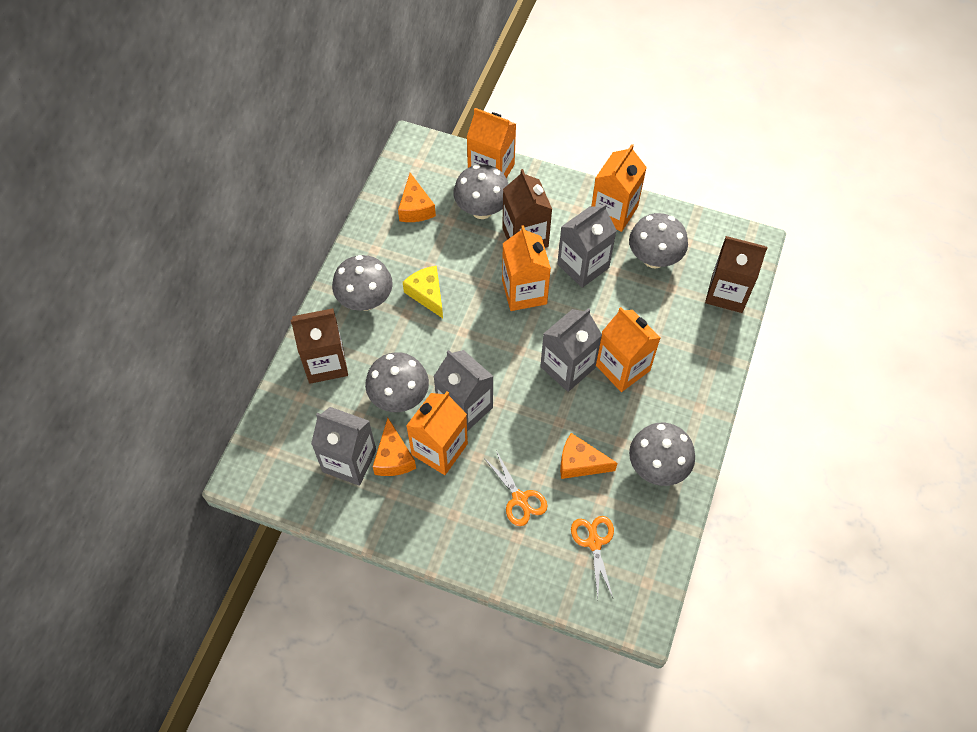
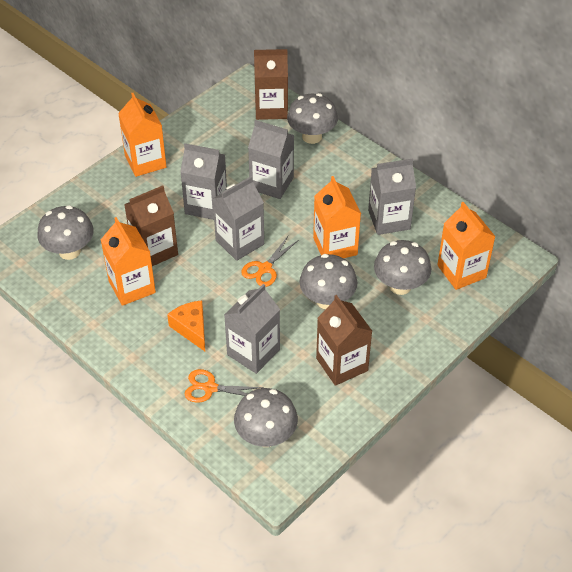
grey carton: 4 -> 5
orange carton: 5 -> 4
orange cheese: 3 -> 1
yellow cheese: 1 -> 0

